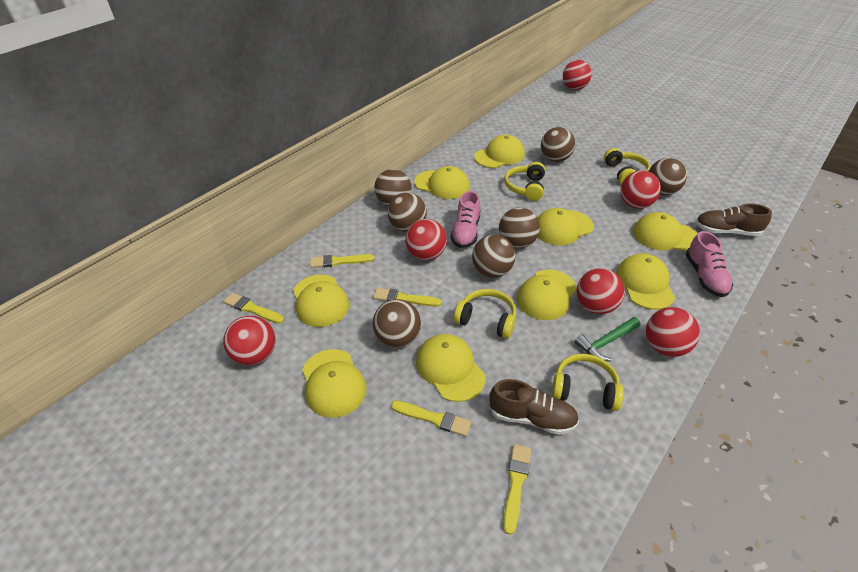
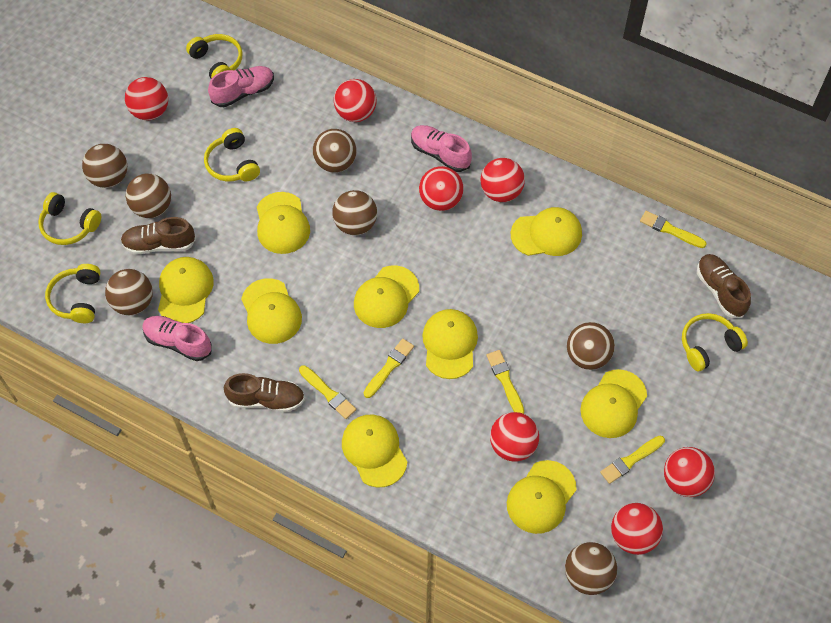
brown shoe: 2 -> 3
green hammer: 1 -> 0
pink shoe: 2 -> 3
red ball: 6 -> 7
yellow headphones: 4 -> 5

